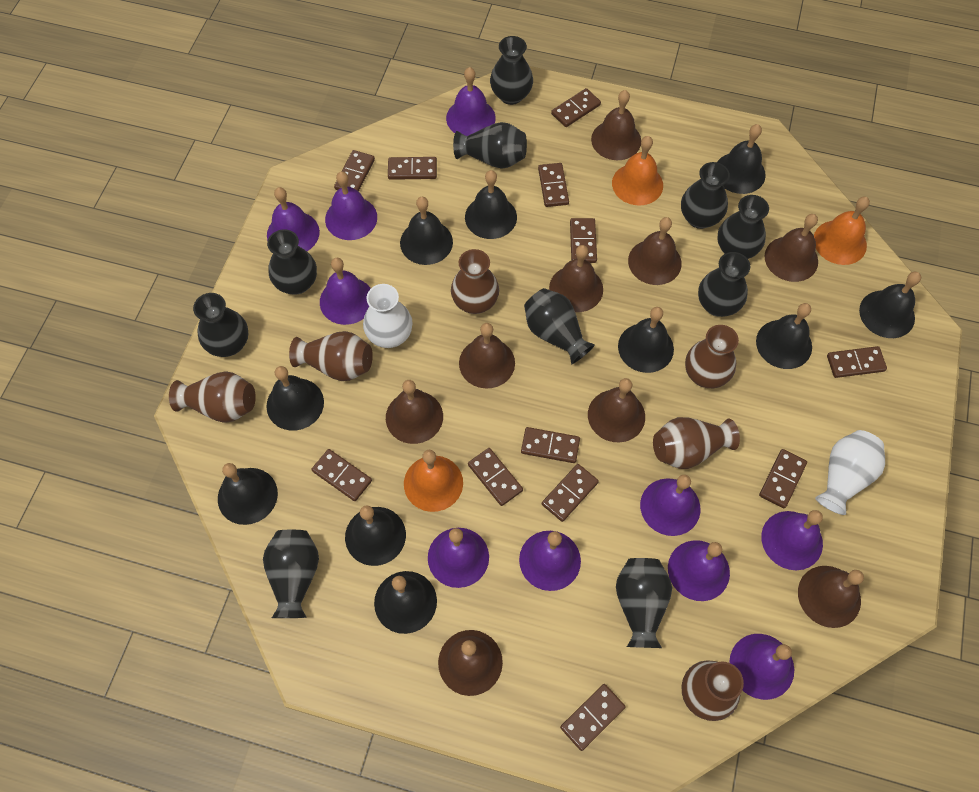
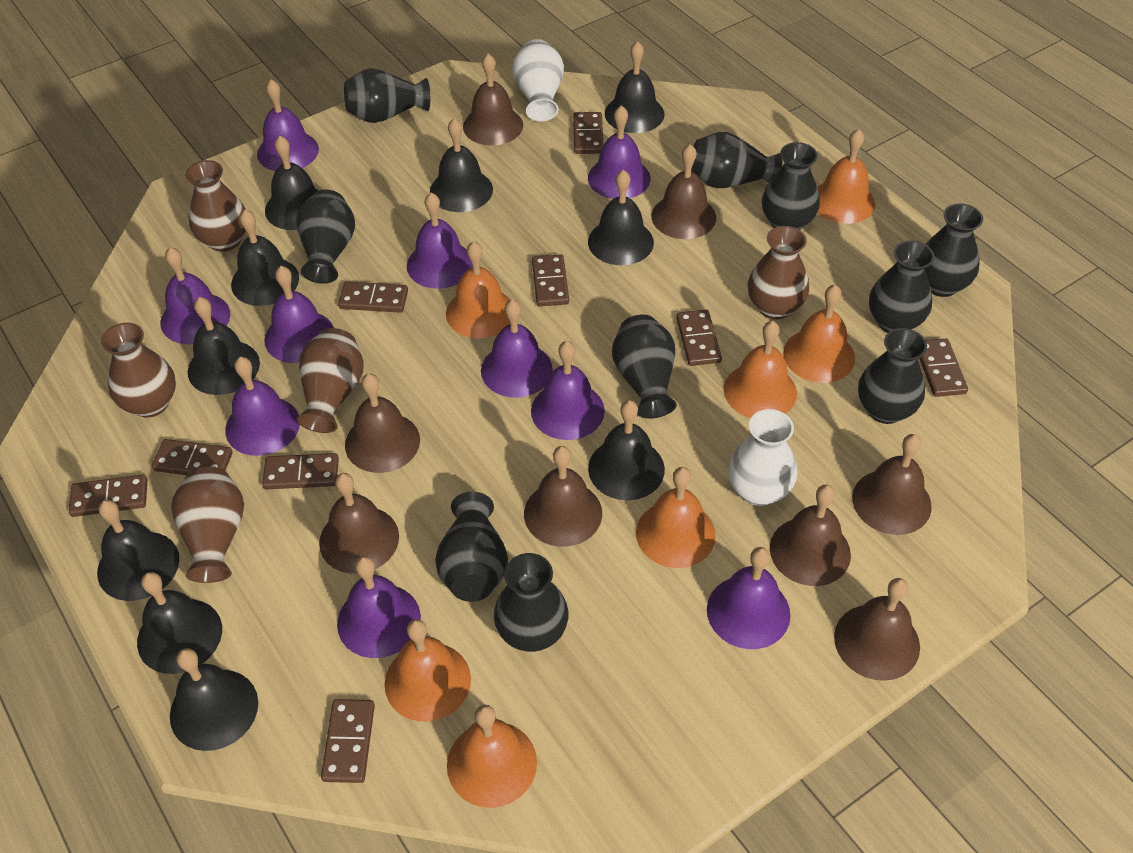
brown bell: 9 -> 8
brown domino: 12 -> 9
brown vase: 6 -> 5
orange bell: 3 -> 7

